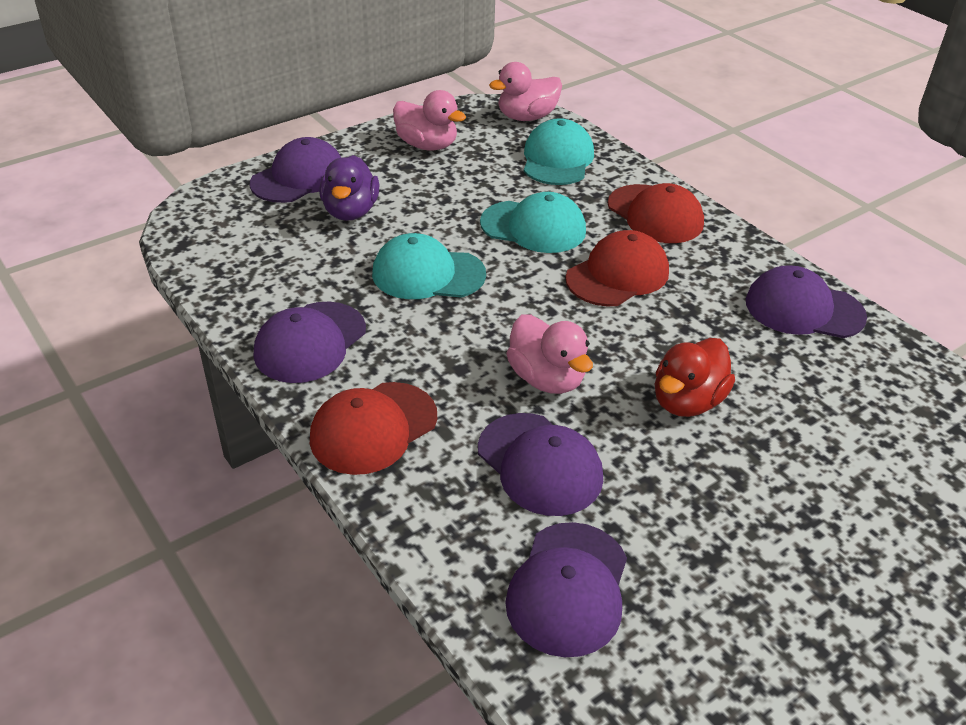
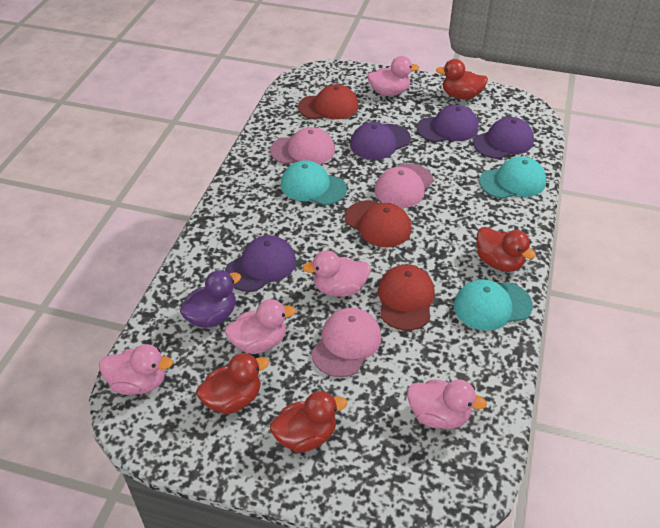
pink cap: 0 -> 3
pink duck: 3 -> 5
purple cap: 5 -> 4
red duck: 1 -> 4

